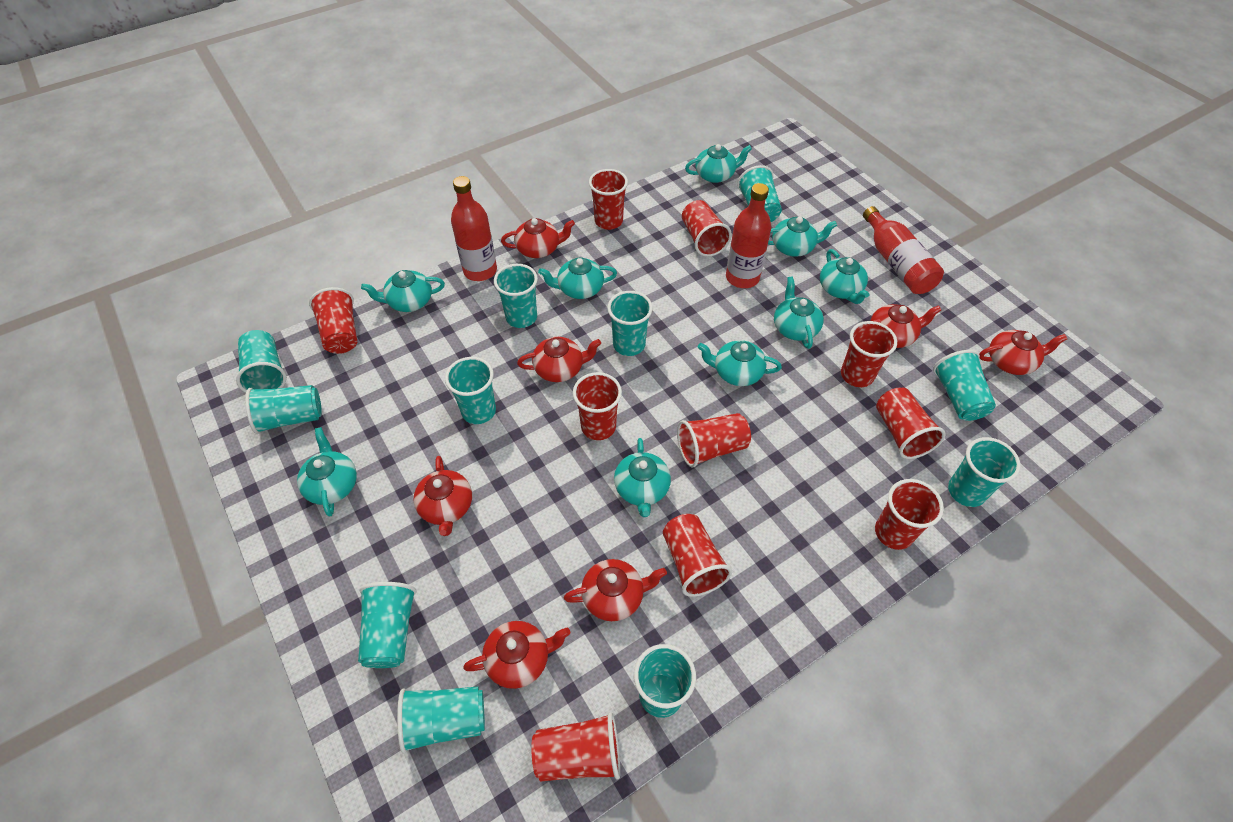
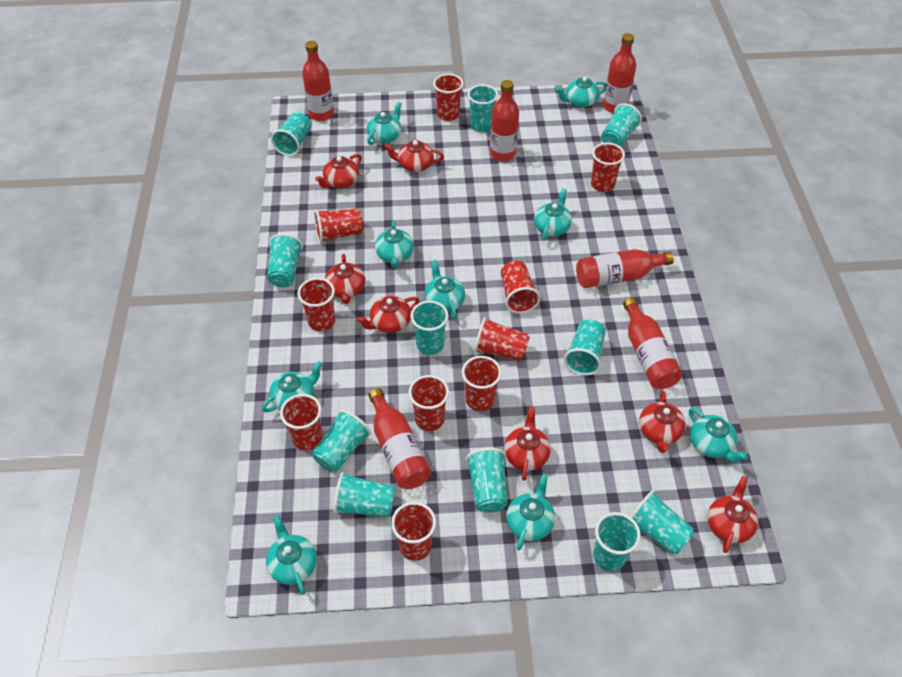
red bottle: 3 -> 6

